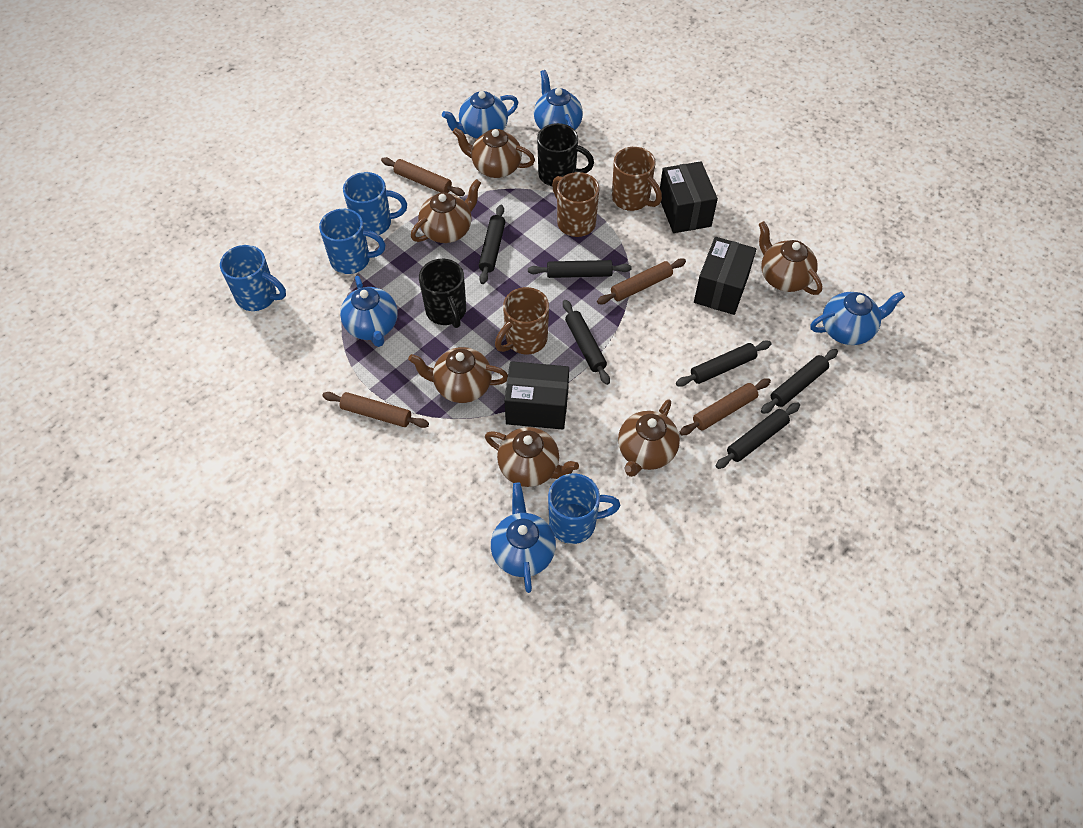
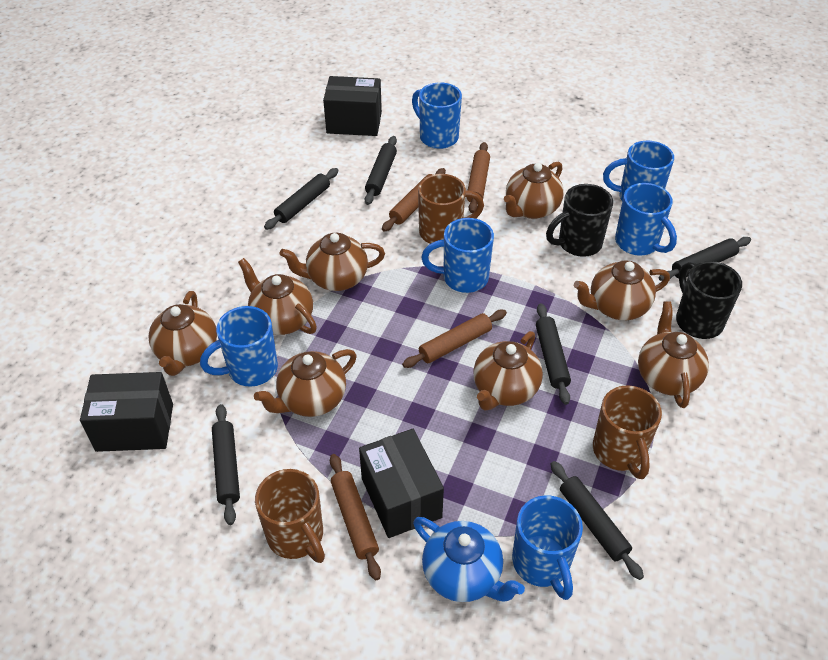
blue mug: 4 -> 6
blue teapot: 5 -> 1
brown teapot: 6 -> 8

